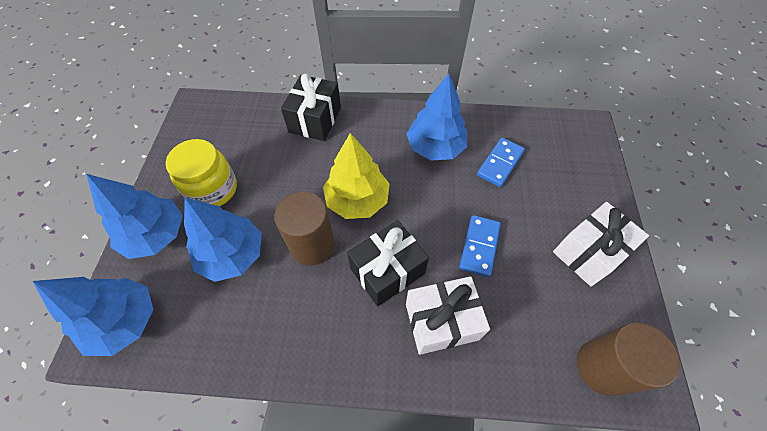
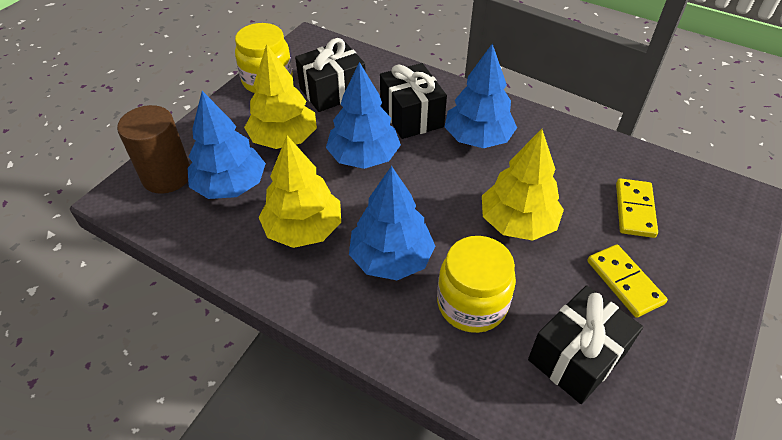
black gift: 2 -> 3
blue domino: 2 -> 0
brown cylinder: 2 -> 1
white gift: 2 -> 0
yellow domino: 0 -> 2
yellow jar: 1 -> 2
yellow tree: 1 -> 3

